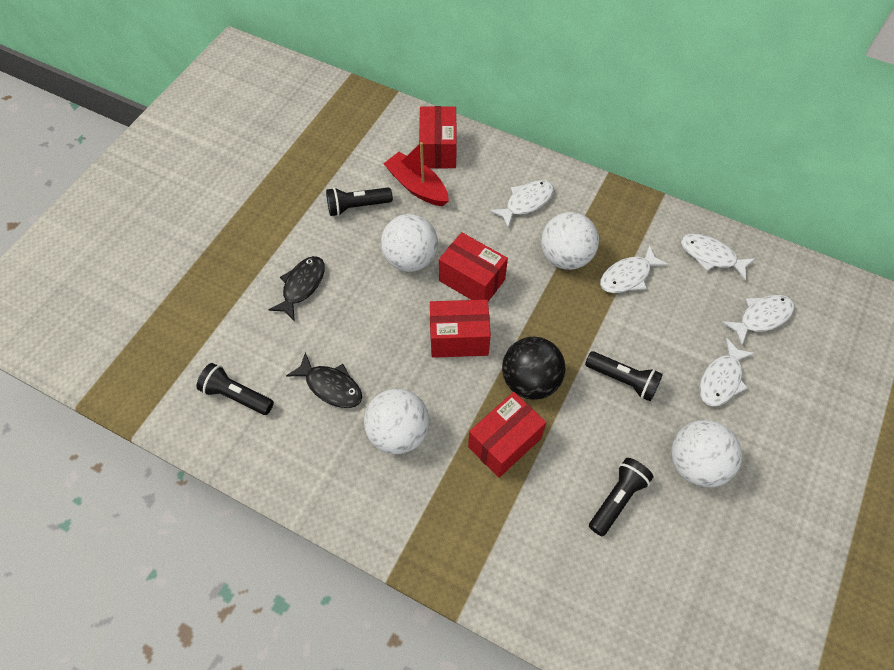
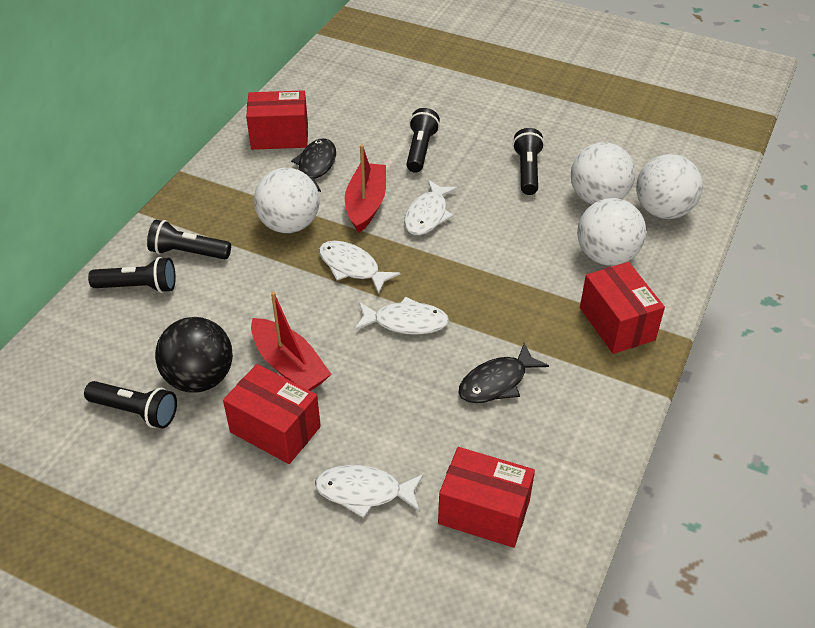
black flashlight: 4 -> 5
red boat: 1 -> 2
white fish: 5 -> 4

